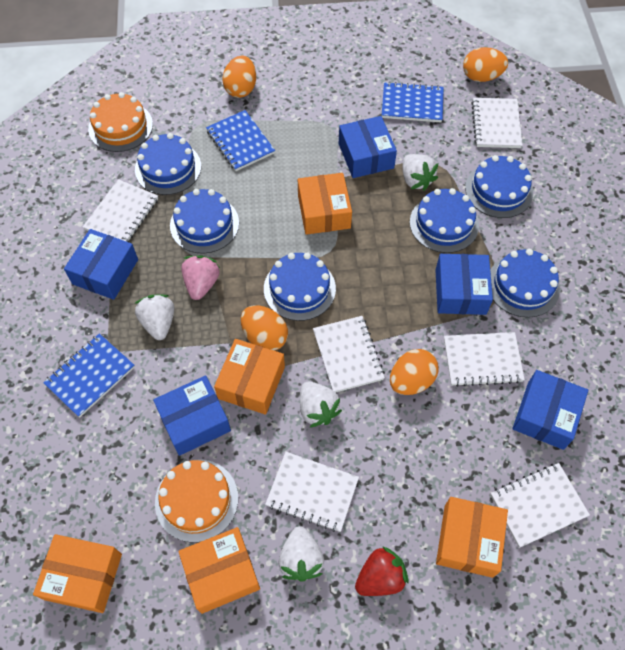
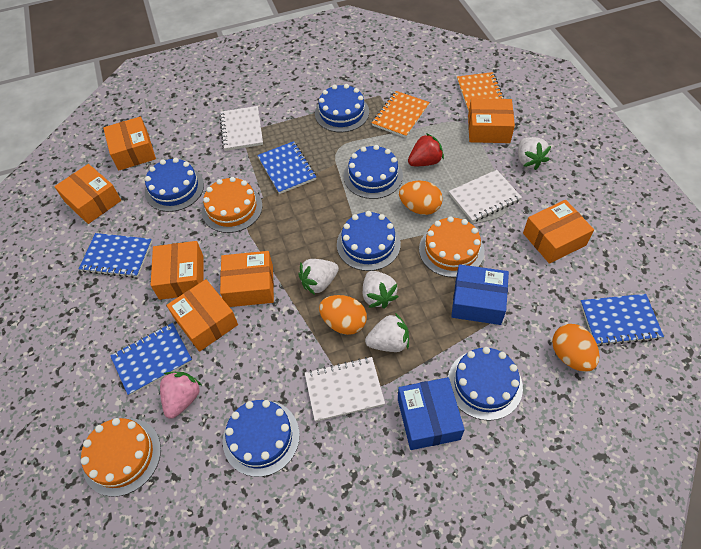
blue box: 5 -> 2
blue notebook: 3 -> 4
orange box: 5 -> 7
orange cake: 2 -> 3
orange egg: 4 -> 3
orange notebook: 0 -> 2
white notebook: 6 -> 3

